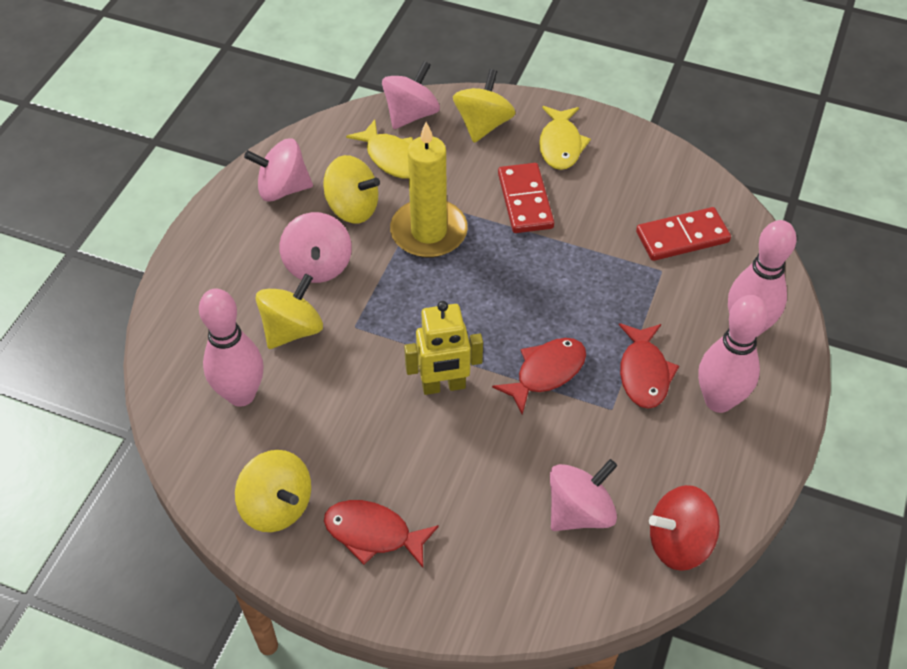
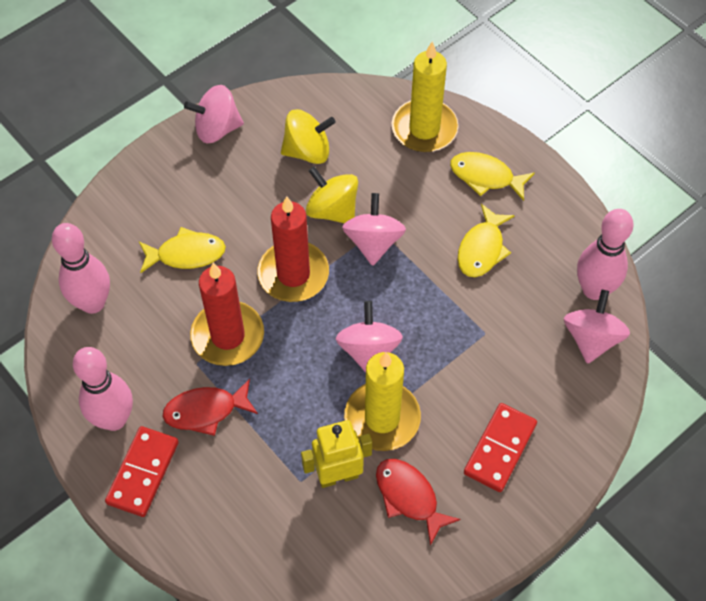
red candle: 0 -> 2
red fish: 3 -> 2
red spinning top: 1 -> 0
yellow candle: 1 -> 2
yellow fish: 2 -> 3
yellow spinning top: 4 -> 2

